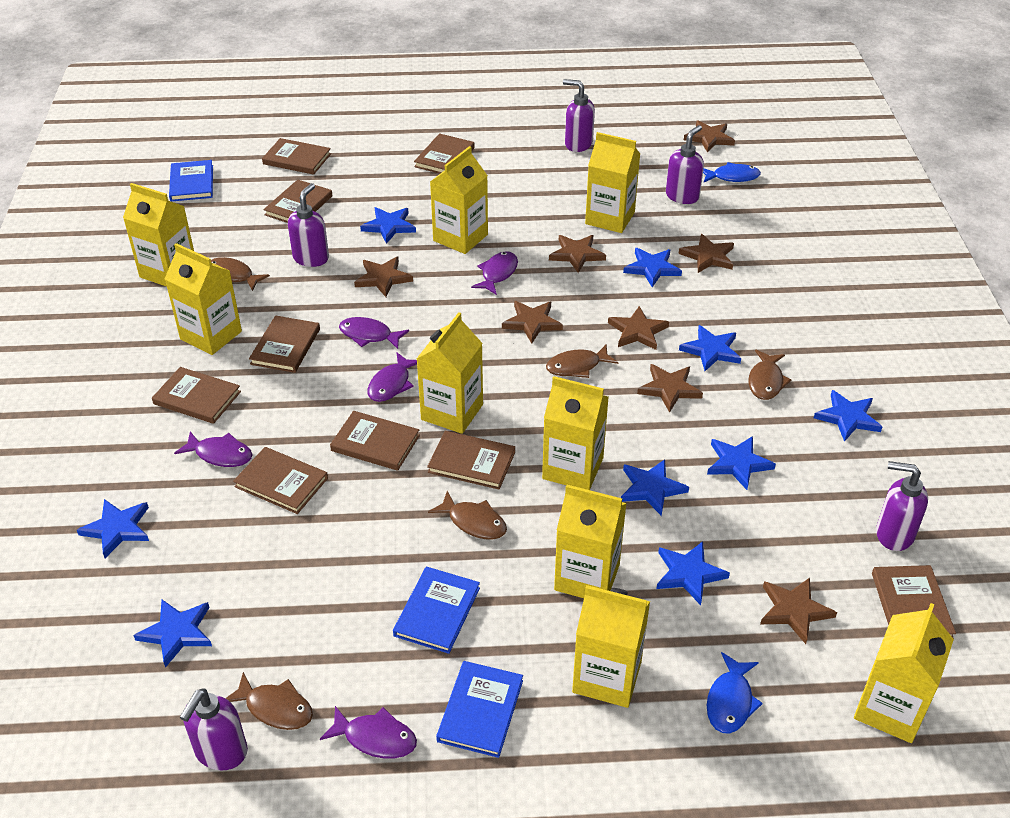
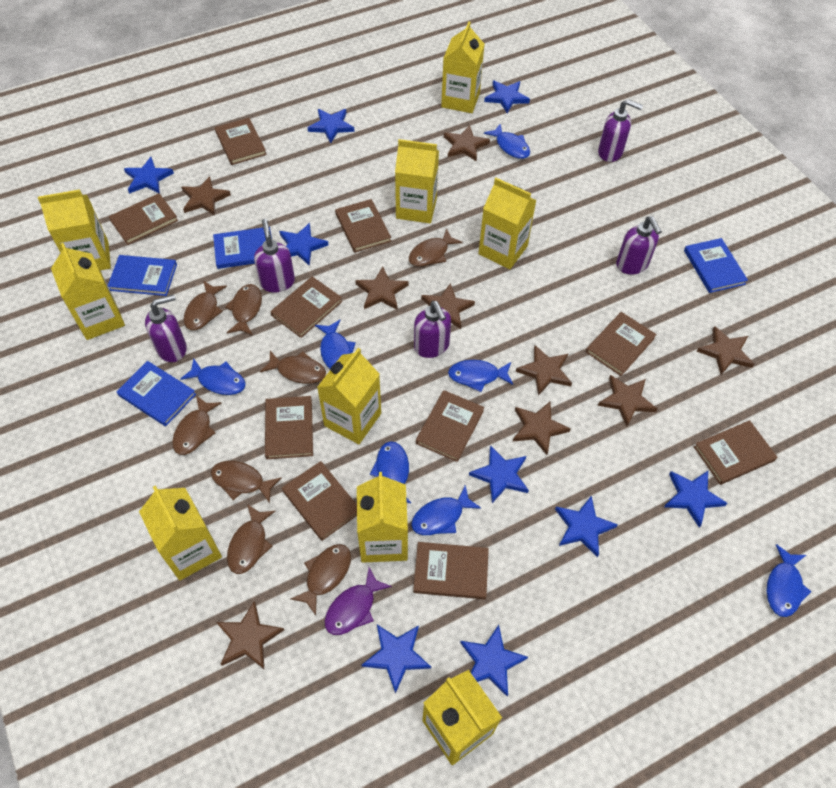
blue book: 3 -> 4
blue fish: 2 -> 7
brown book: 9 -> 10
brown fish: 5 -> 8
brown star: 8 -> 9
purple fish: 5 -> 1

